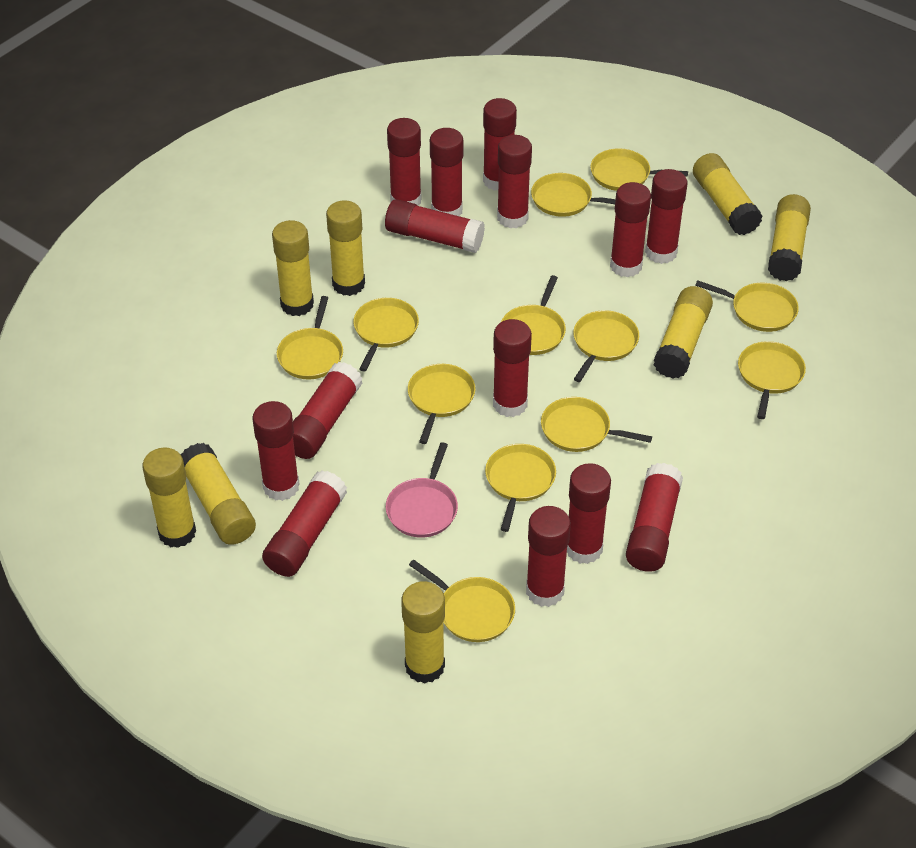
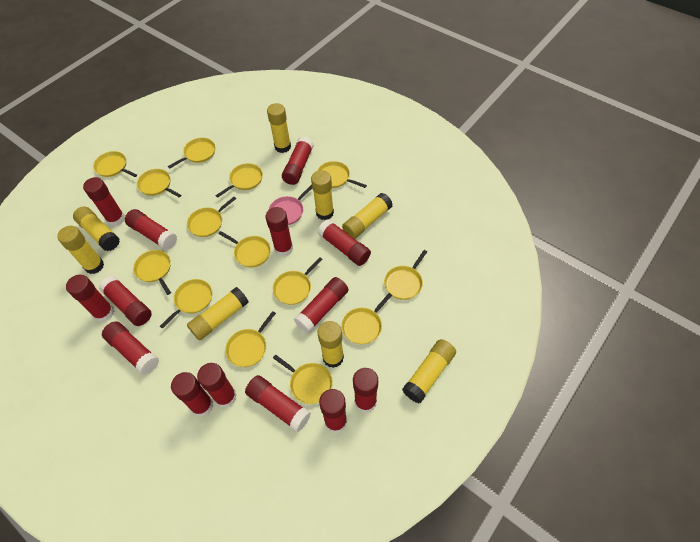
yellow pan: 12 -> 14

